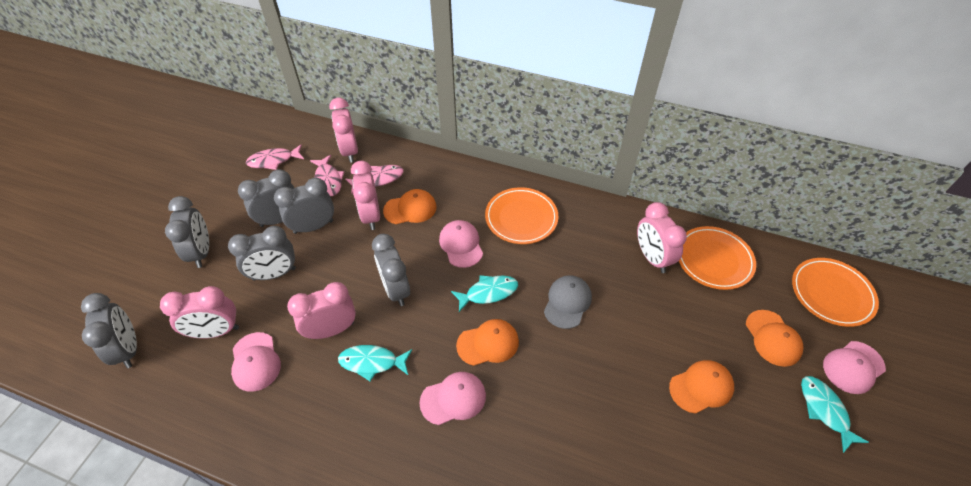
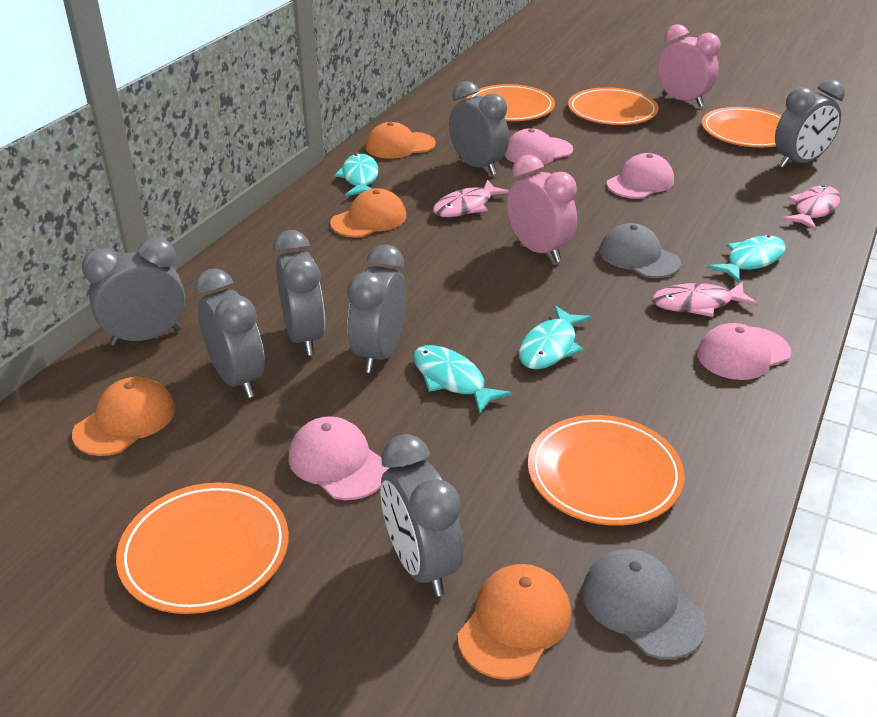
grey cap: 1 -> 2
grey clock: 6 -> 7
orange plate: 3 -> 5
pink clock: 5 -> 2
turquoise fish: 3 -> 4

